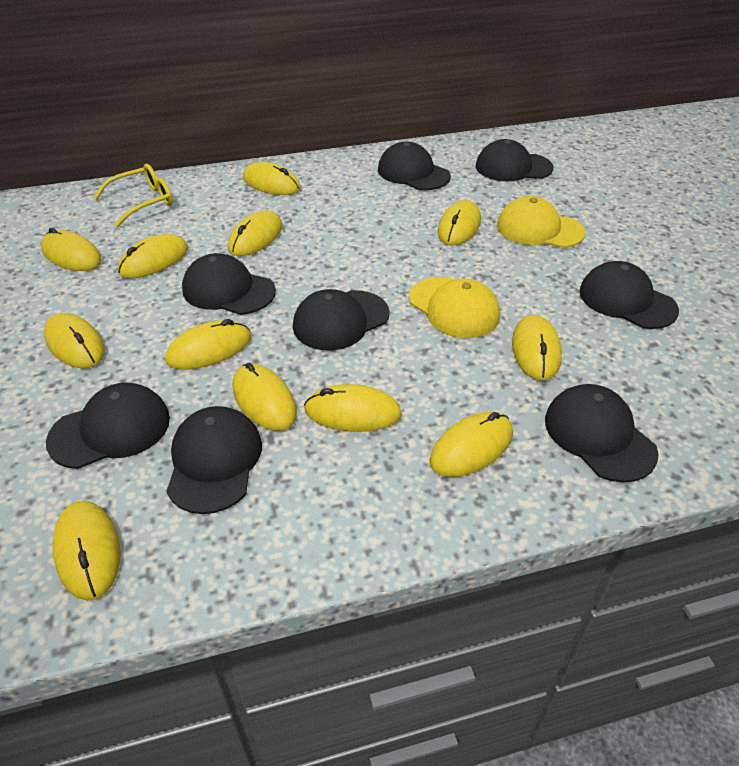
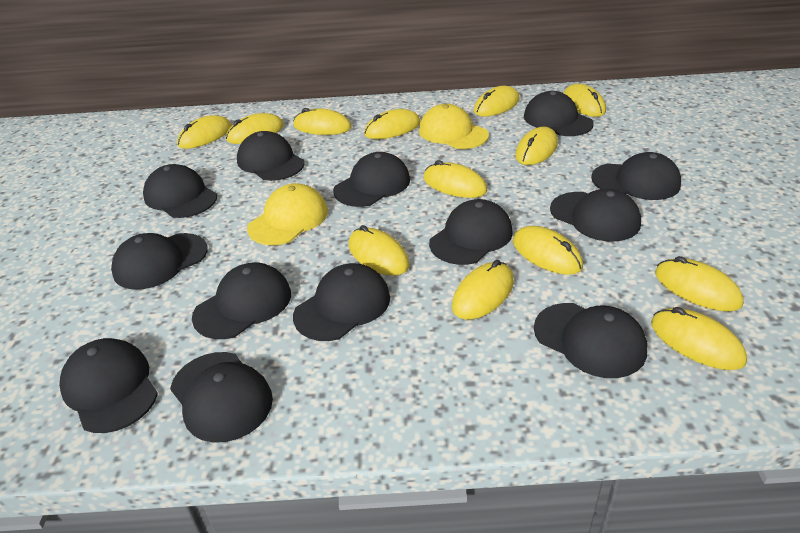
black cap: 8 -> 13
yellow glasses: 1 -> 0
yellow mouse: 12 -> 13

